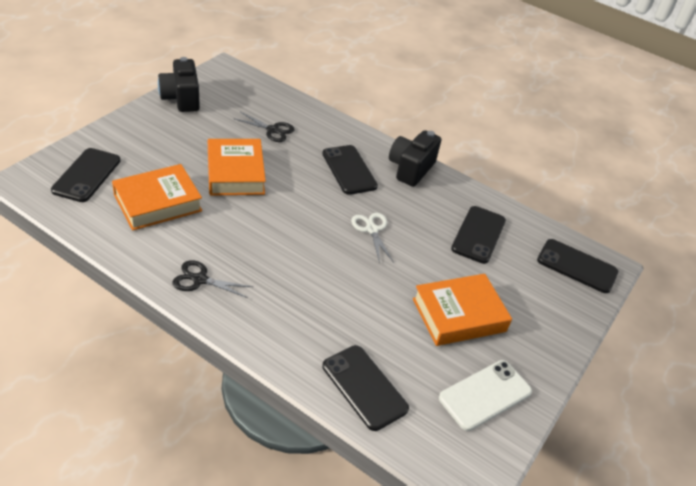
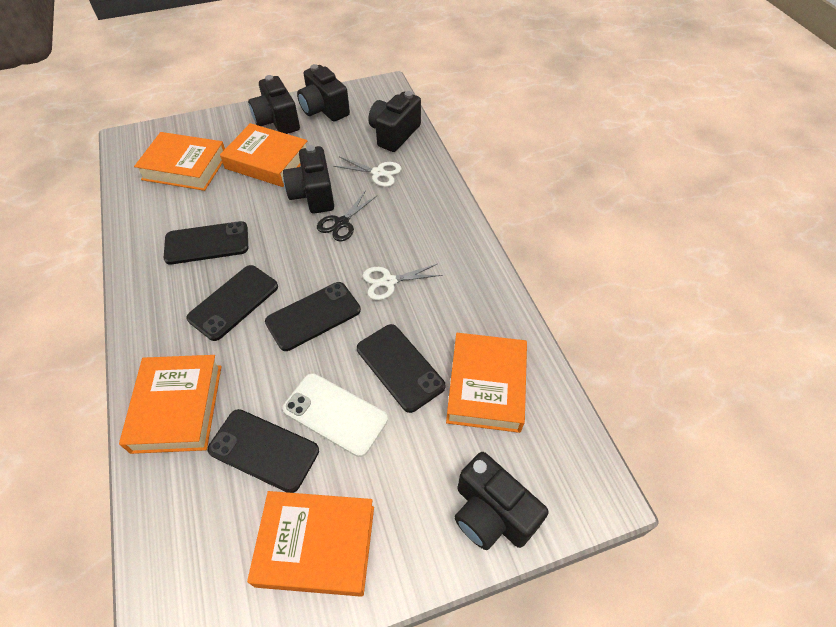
black camera: 2 -> 5
black scissors: 2 -> 1
orange book: 3 -> 5
white scissors: 1 -> 2

